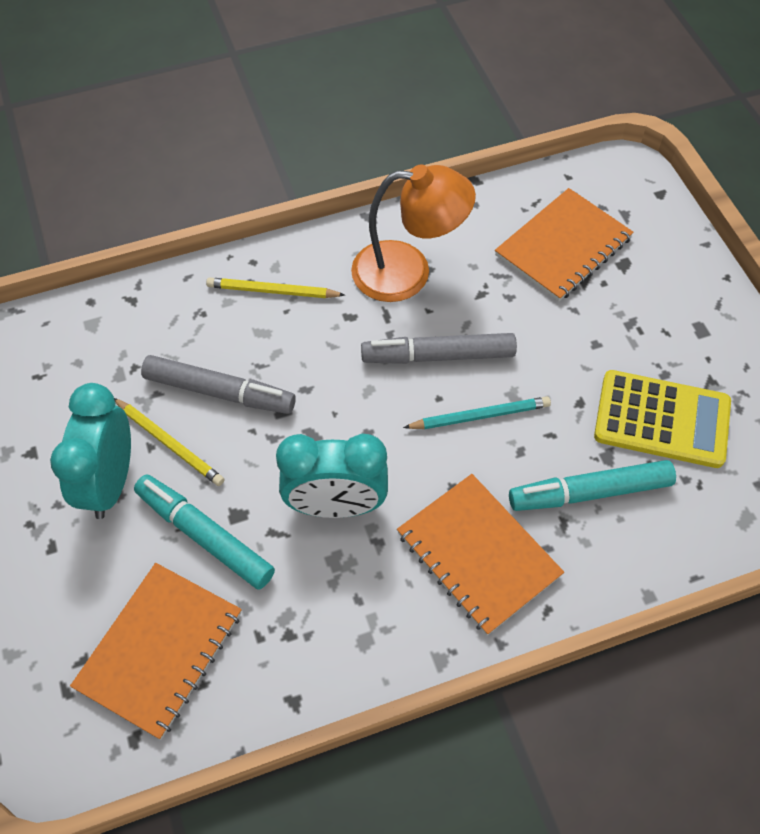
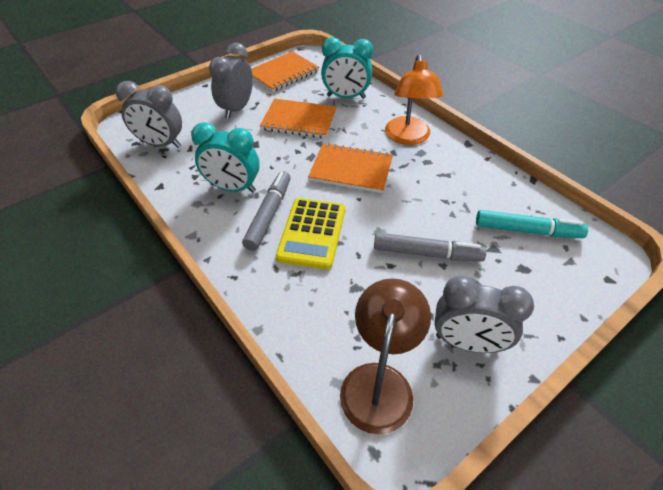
brown lamp: 0 -> 1
grey clock: 0 -> 3
turquoise marker: 2 -> 1
turquoise pencil: 1 -> 0
yellow pencil: 2 -> 0

